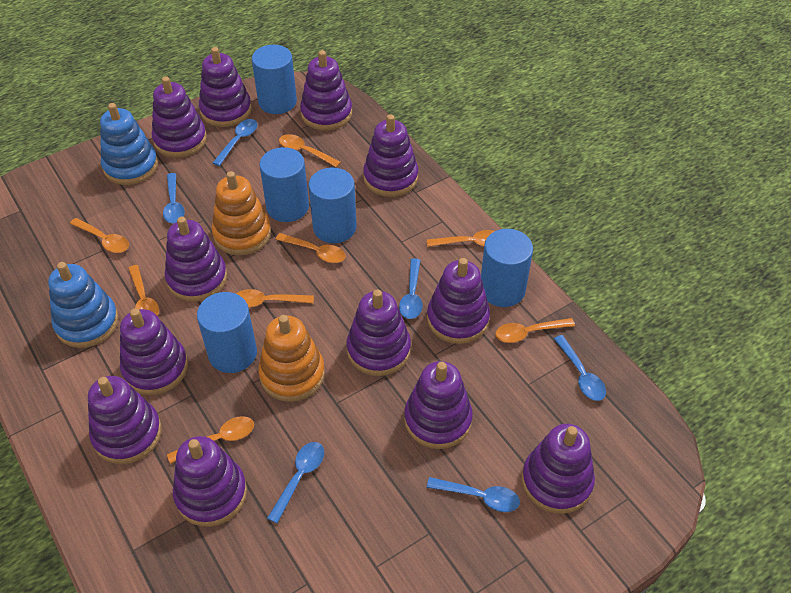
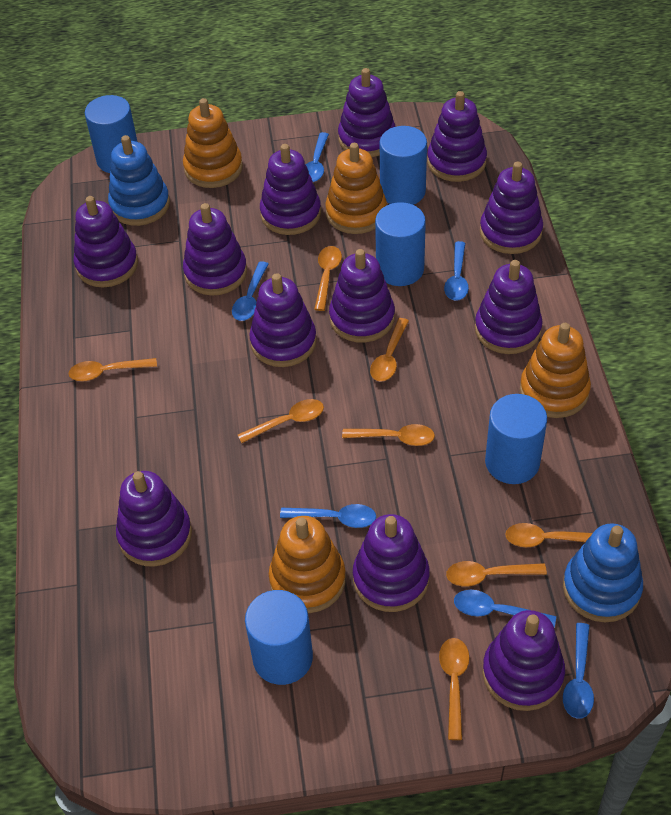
orange stacking toy: 2 -> 4

